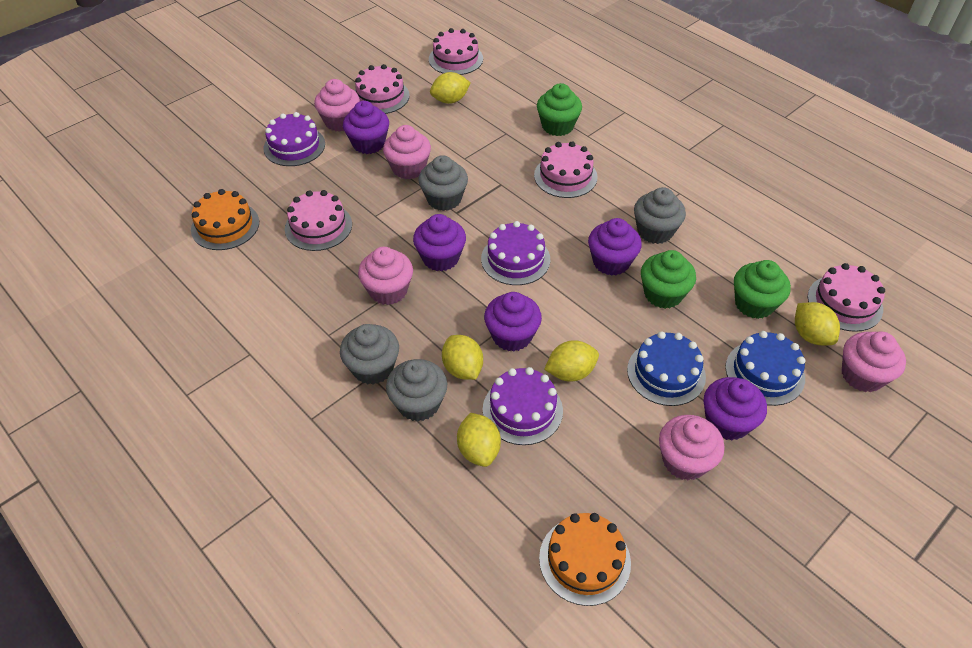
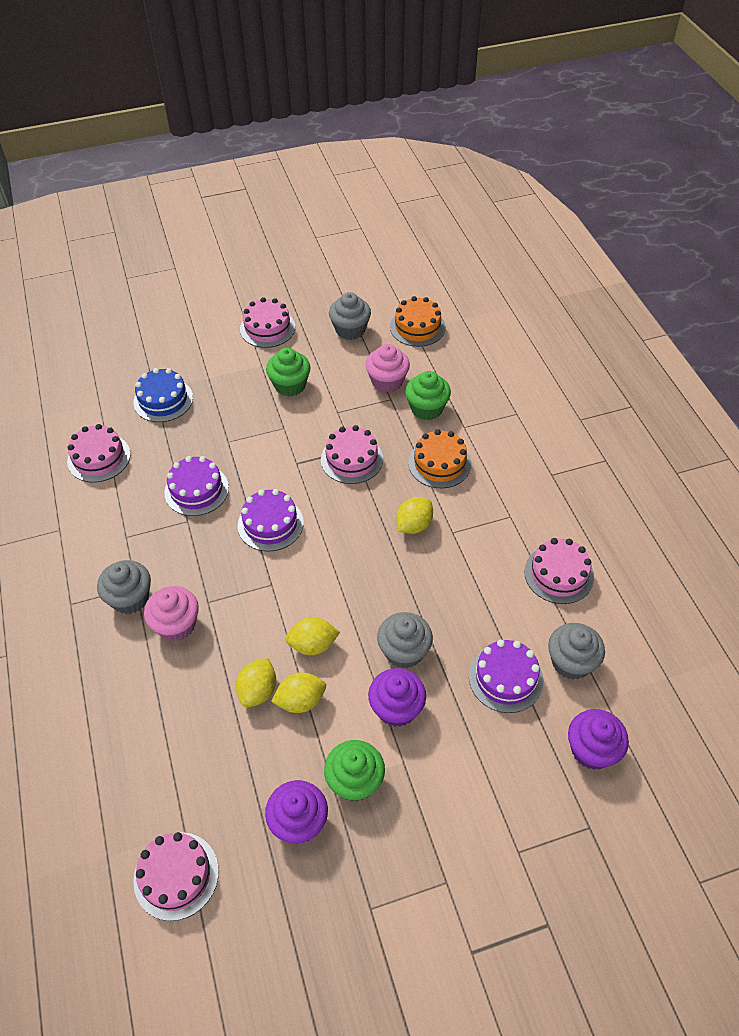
blue cake: 2 -> 1
pink cupcake: 5 -> 2
purple cupcake: 5 -> 3
yellow lemon: 5 -> 4

